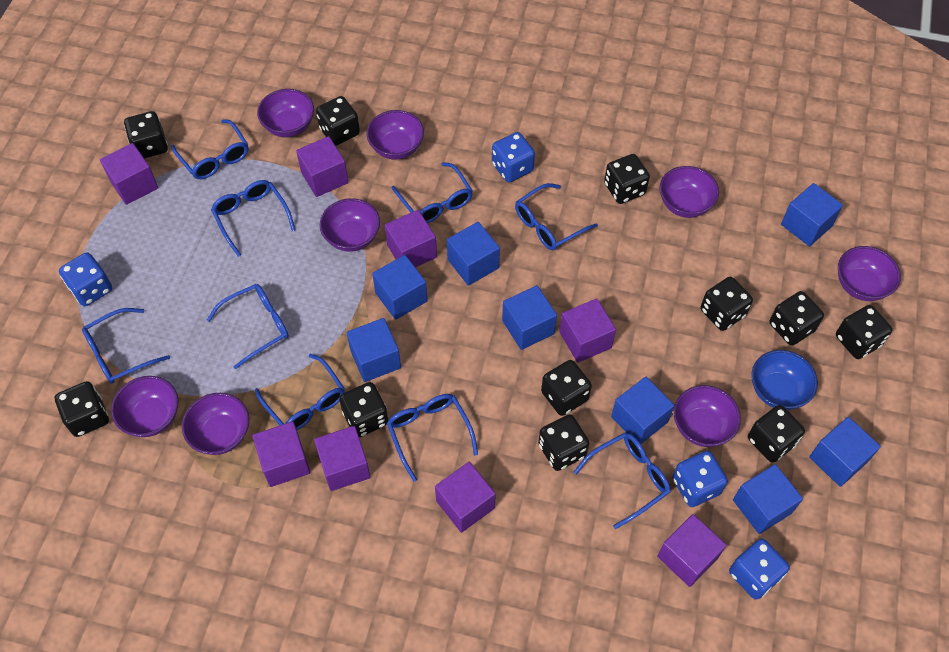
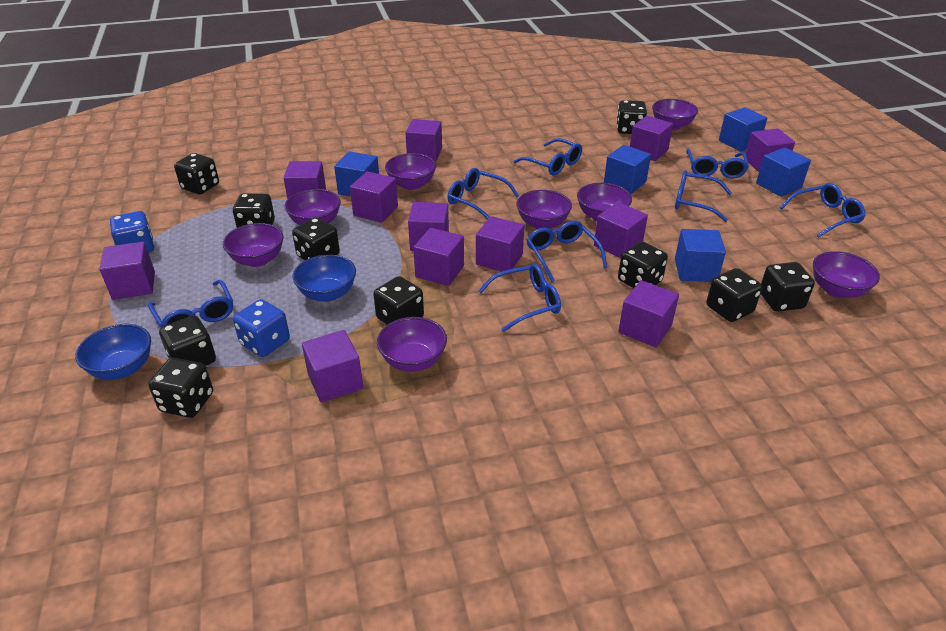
black dice: 11 -> 10
blue bowl: 1 -> 2
blue cube: 8 -> 5
blue dice: 4 -> 2
blue glasses: 9 -> 8
purple cube: 8 -> 12

